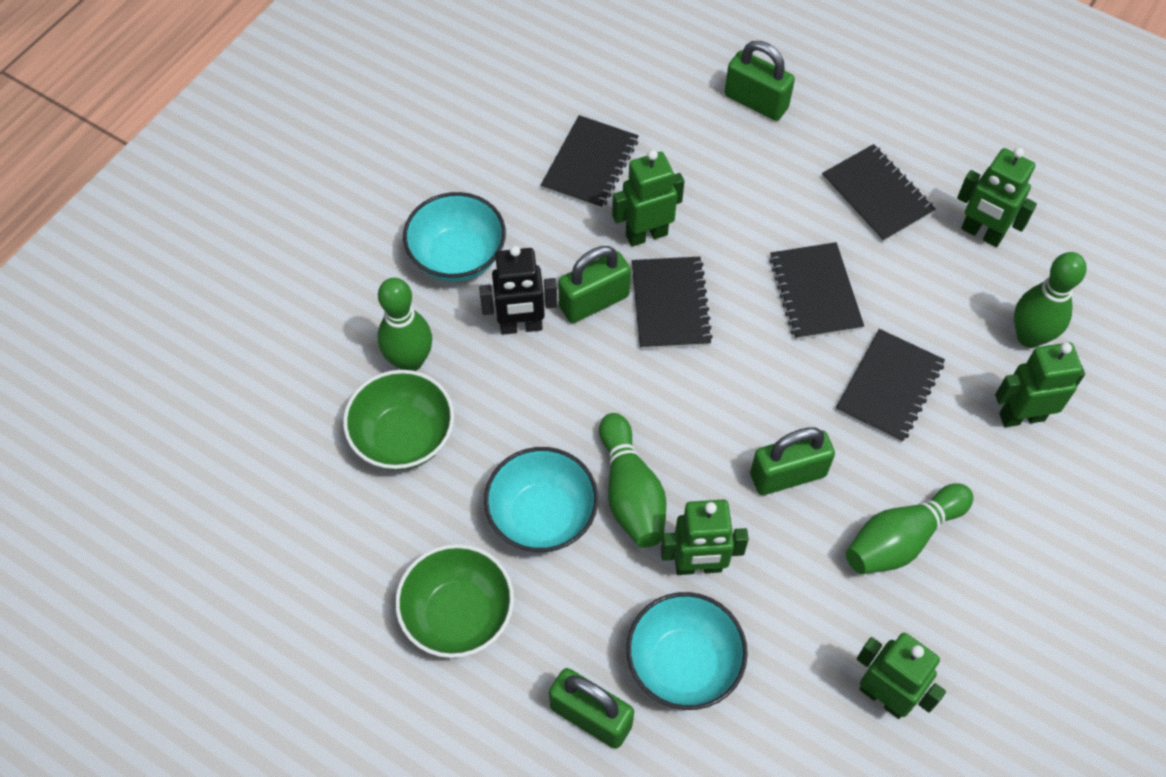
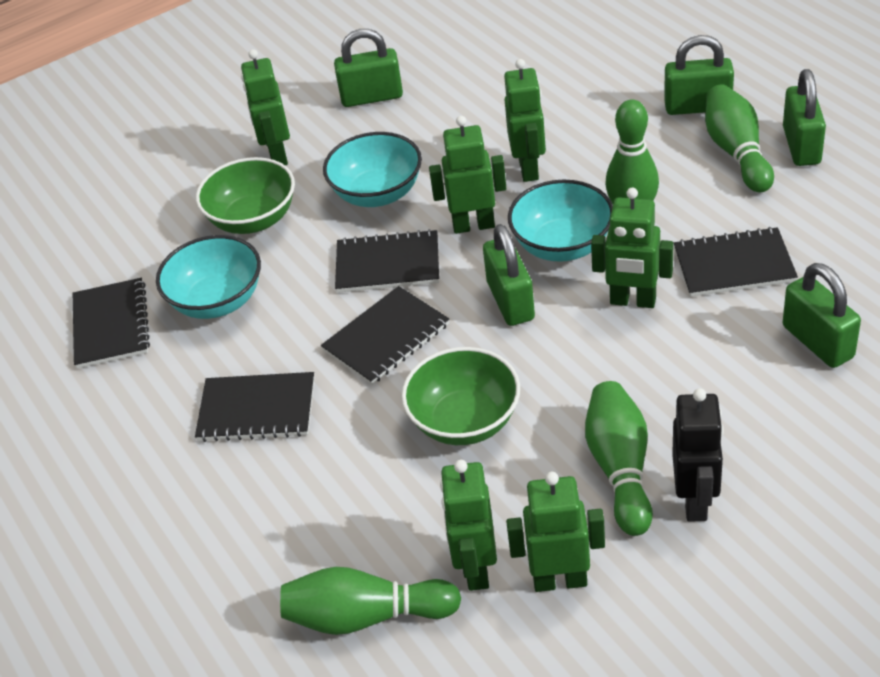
green padlock: 4 -> 5
green robot: 5 -> 6

